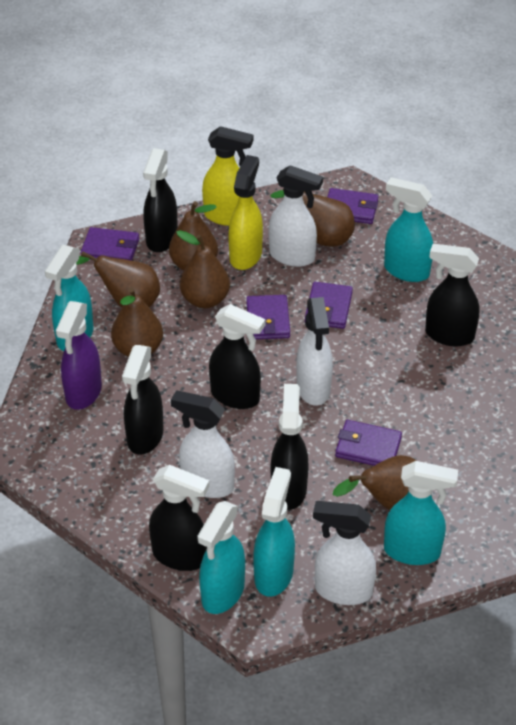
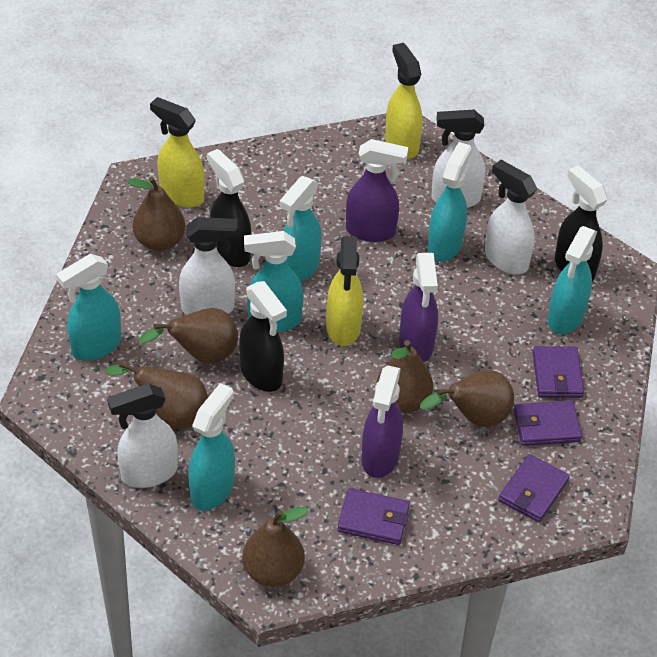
black spray bottle: 6 -> 3
purple spray bottle: 1 -> 3
purple wallet: 5 -> 4
turquoise spray bottle: 5 -> 6
yellow spray bottle: 2 -> 3

